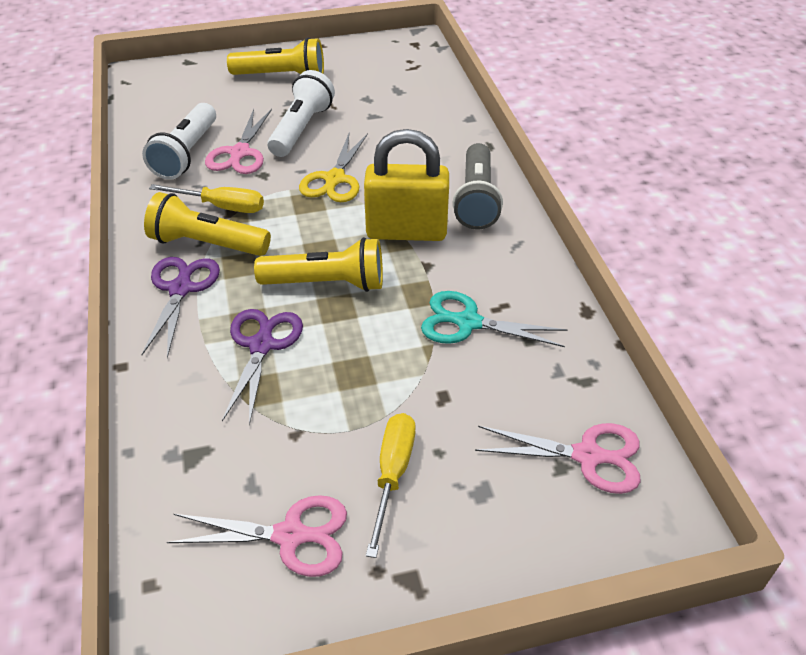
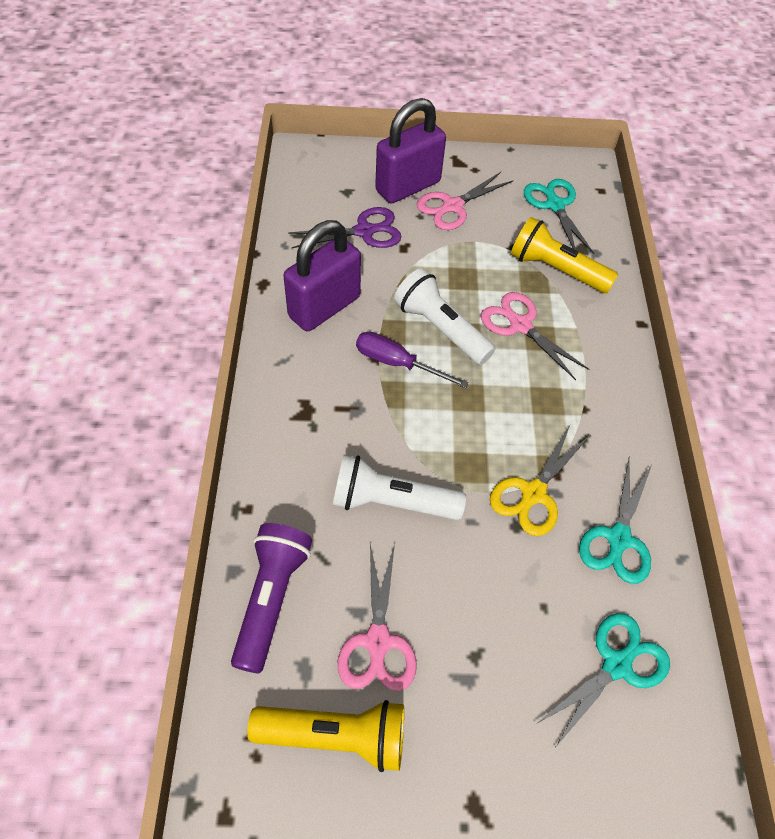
grey flashlight: 1 -> 0
purple flashlight: 0 -> 1
purple padlock: 0 -> 2
purple scissors: 2 -> 1
purple screwdriver: 0 -> 1
turquoise scissors: 1 -> 3
yellow flashlight: 3 -> 2
yellow padlock: 1 -> 0
yellow screwdriver: 2 -> 0

